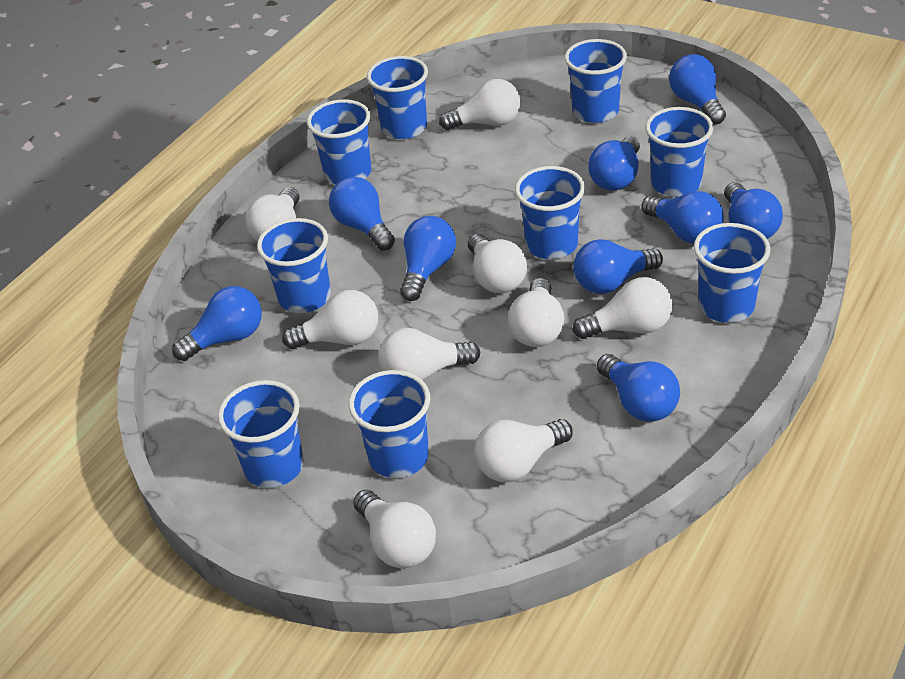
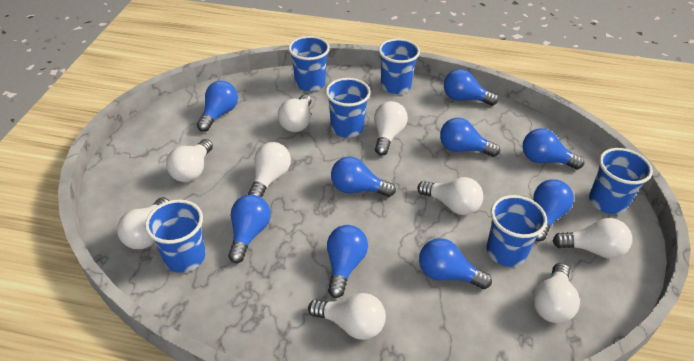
blue cup: 9 -> 6

